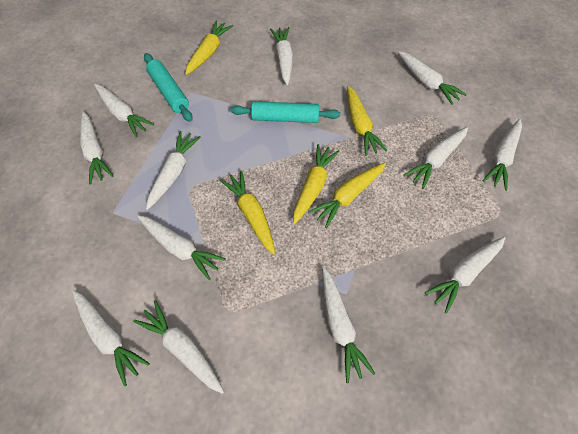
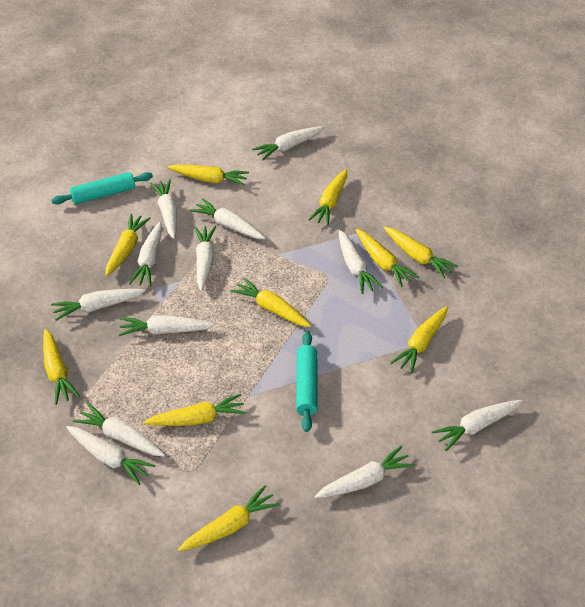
yellow carrot: 5 -> 10

